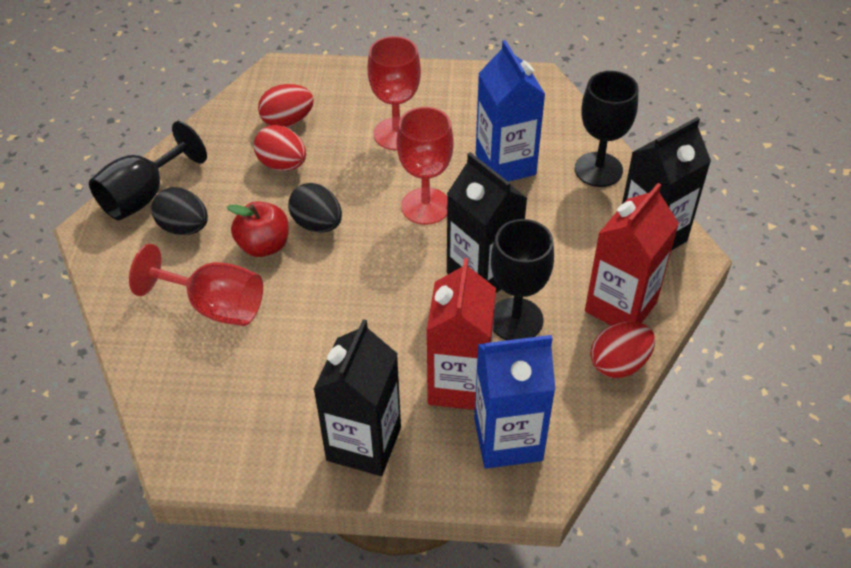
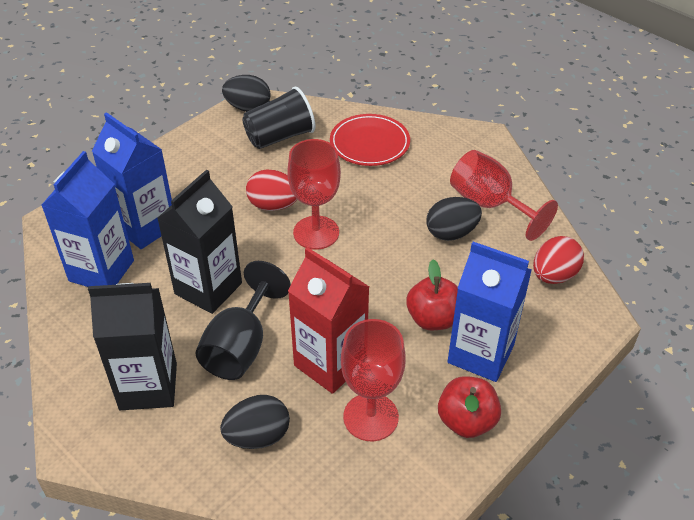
black carton: 3 -> 2
black cup: 0 -> 1
black egg: 2 -> 3
black goblet: 3 -> 1
blue carton: 2 -> 3
red apple: 1 -> 2
red carton: 2 -> 1
red egg: 3 -> 2
red plate: 0 -> 1

